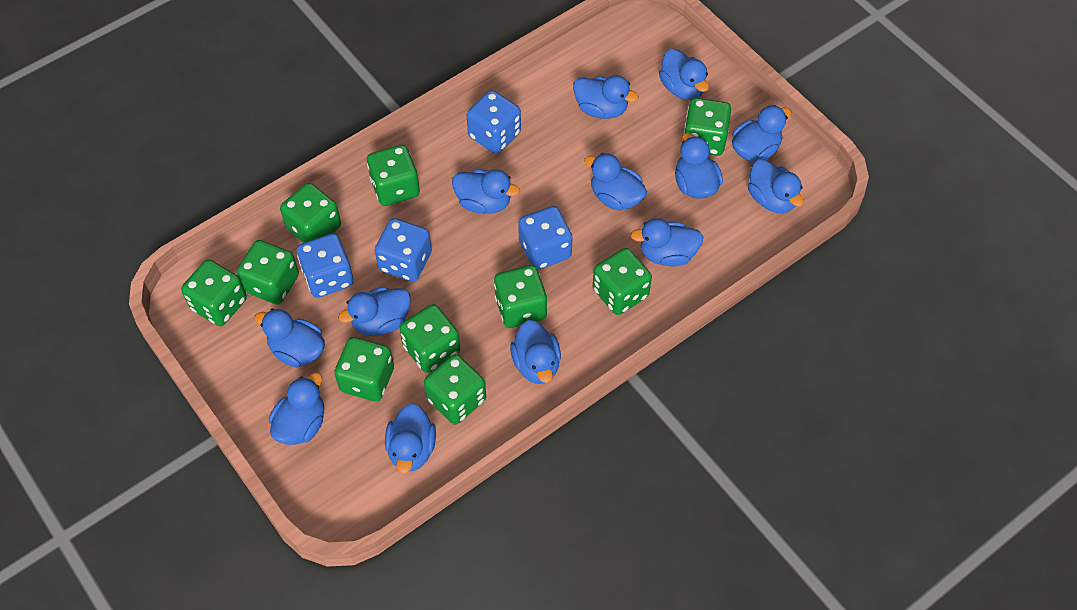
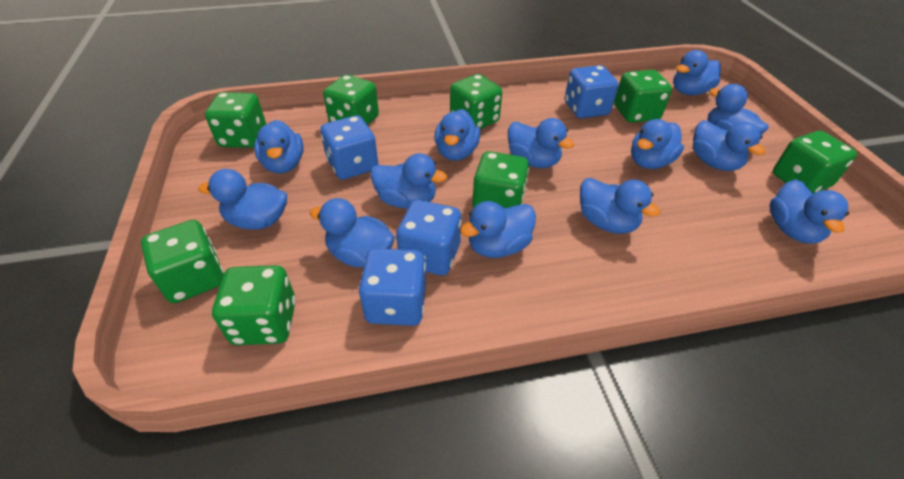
green dice: 10 -> 8

